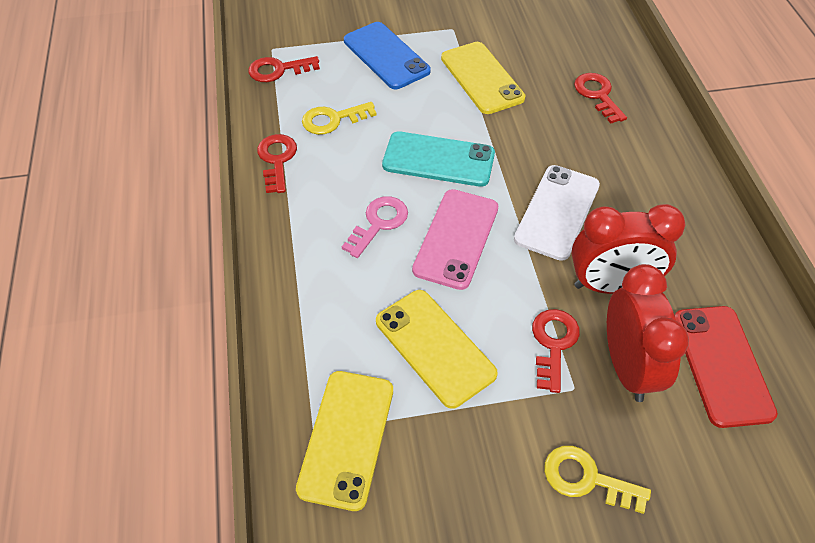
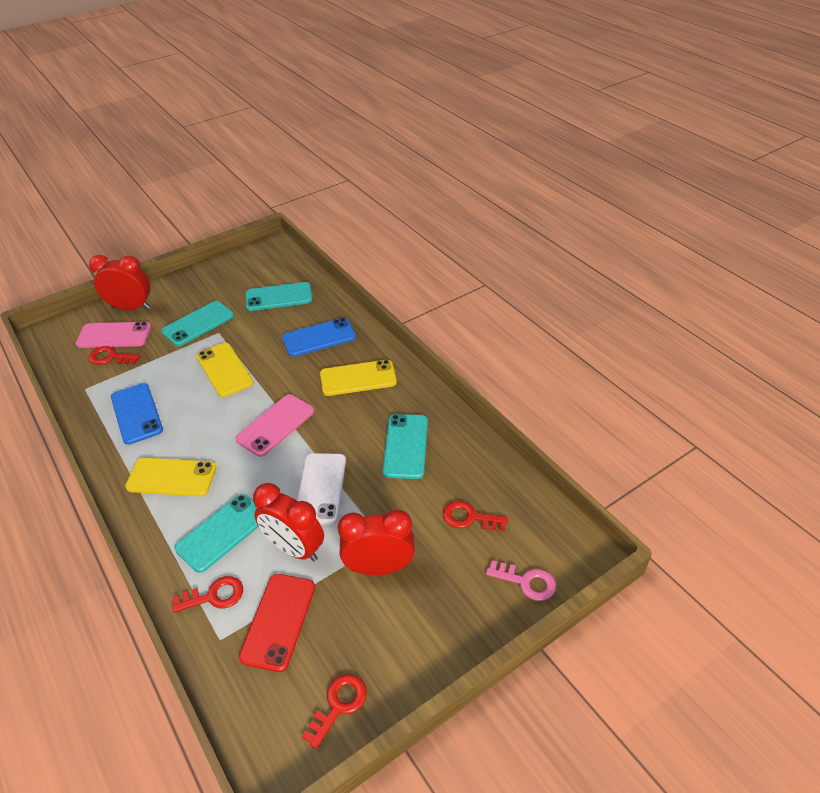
blue phone: 1 -> 2
pink phone: 1 -> 2
red clock: 2 -> 3
turquoise phone: 1 -> 4
yellow key: 2 -> 0

